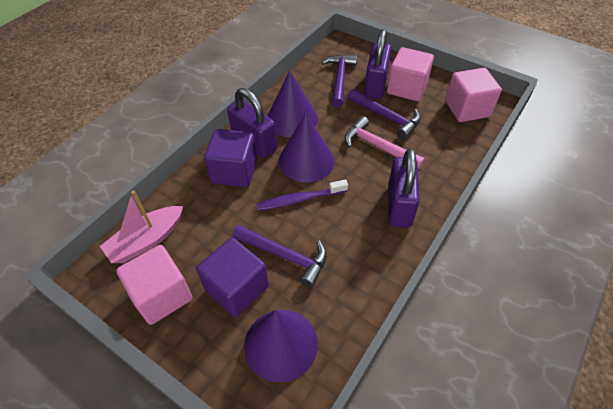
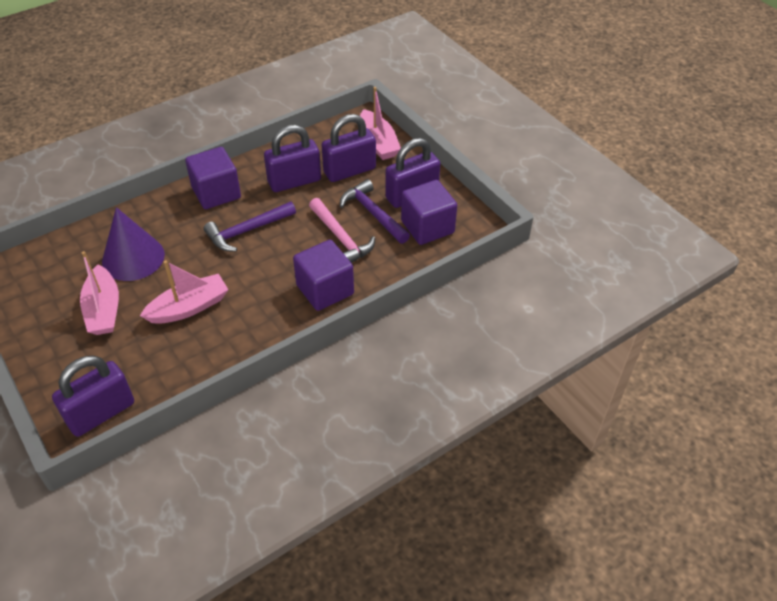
pink boat: 1 -> 3
pink cube: 3 -> 0
purple cone: 3 -> 1
purple cube: 2 -> 3
purple hammer: 3 -> 2
purple padlock: 3 -> 4
purple toothbrush: 1 -> 0

